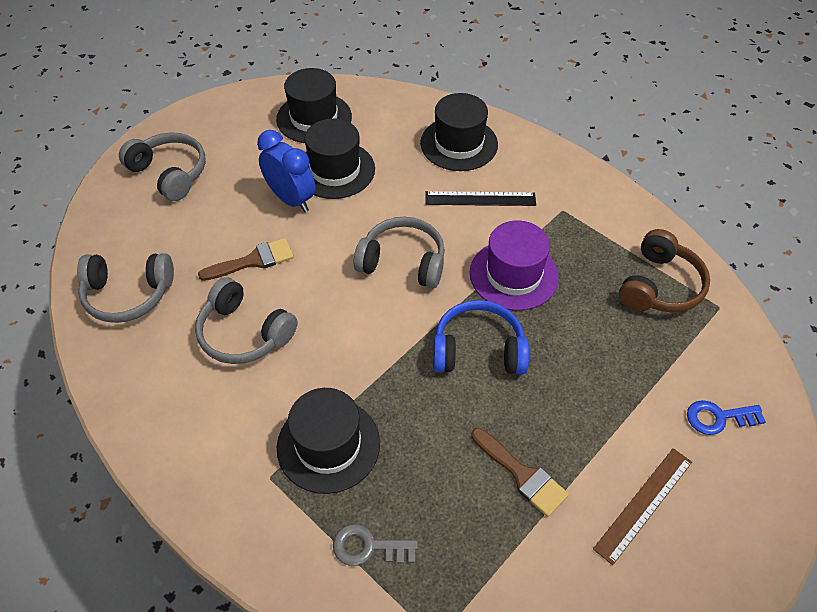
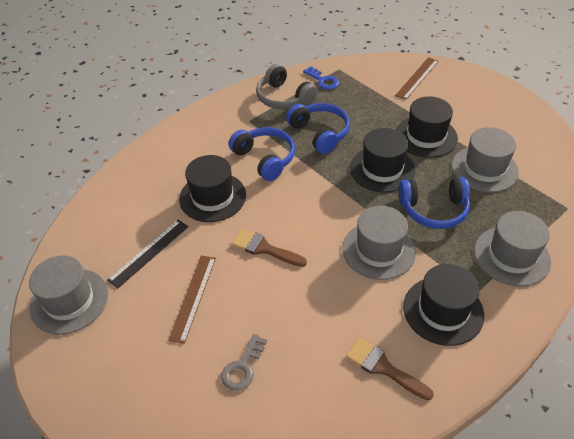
blue clock: 1 -> 0
blue headphones: 1 -> 3
brown headphones: 1 -> 0
brown ruler: 1 -> 2
grey hat: 0 -> 4
grey headphones: 4 -> 1
purple hat: 1 -> 0

